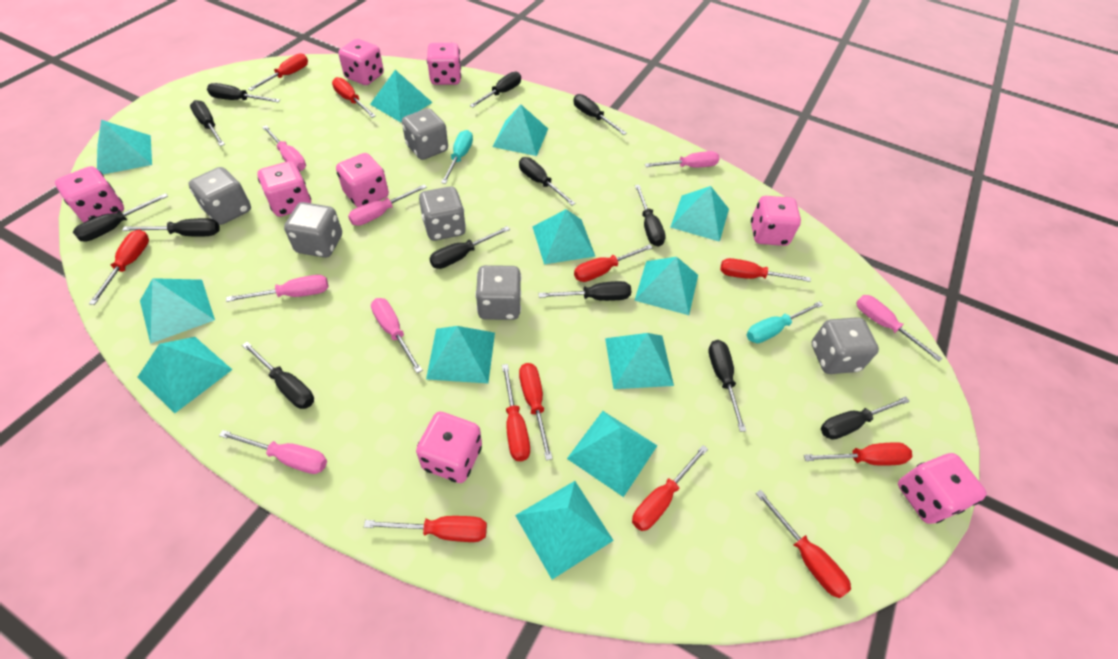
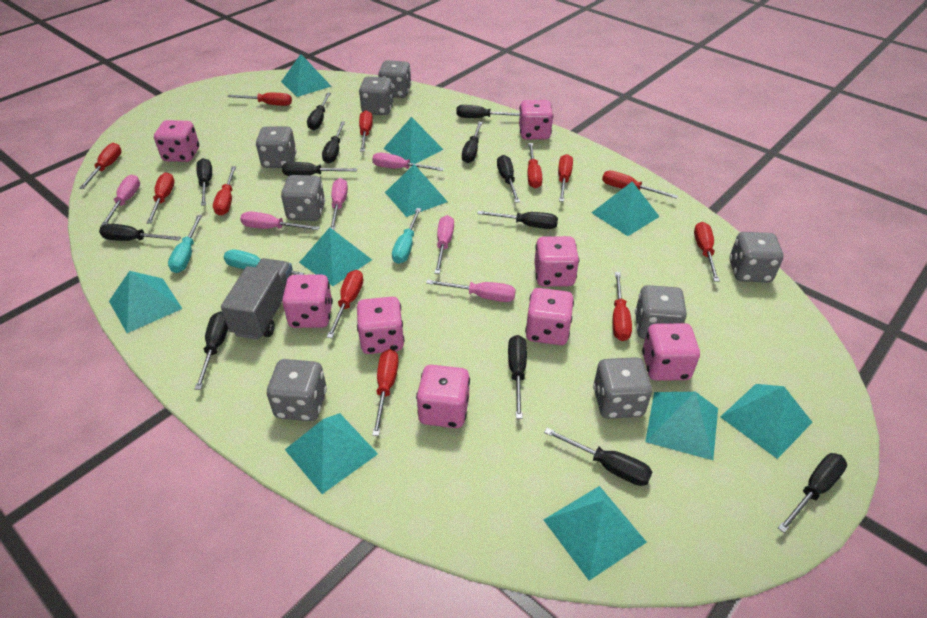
grey dice: 6 -> 8
grey truck: 0 -> 1
pink screwdriver: 7 -> 6
red screwdriver: 11 -> 12
turquoise pyramid: 12 -> 10
turquoise screwdriver: 2 -> 3

